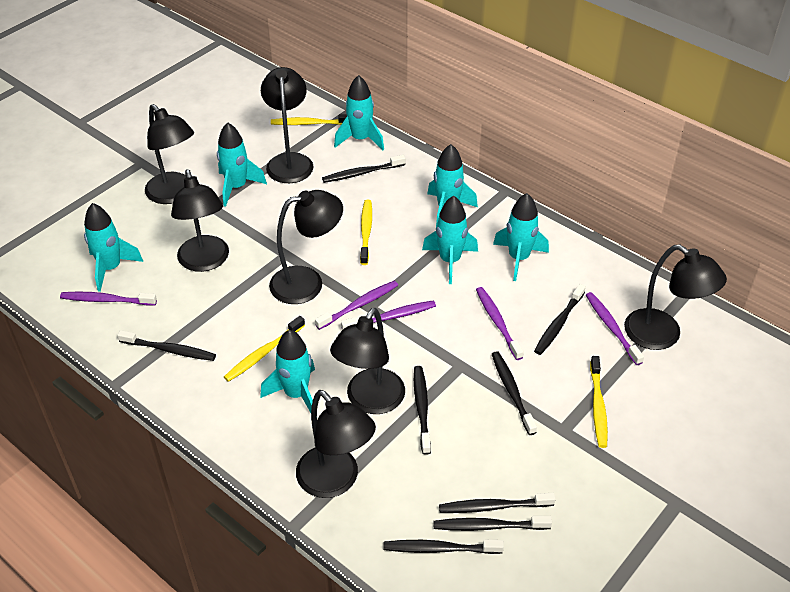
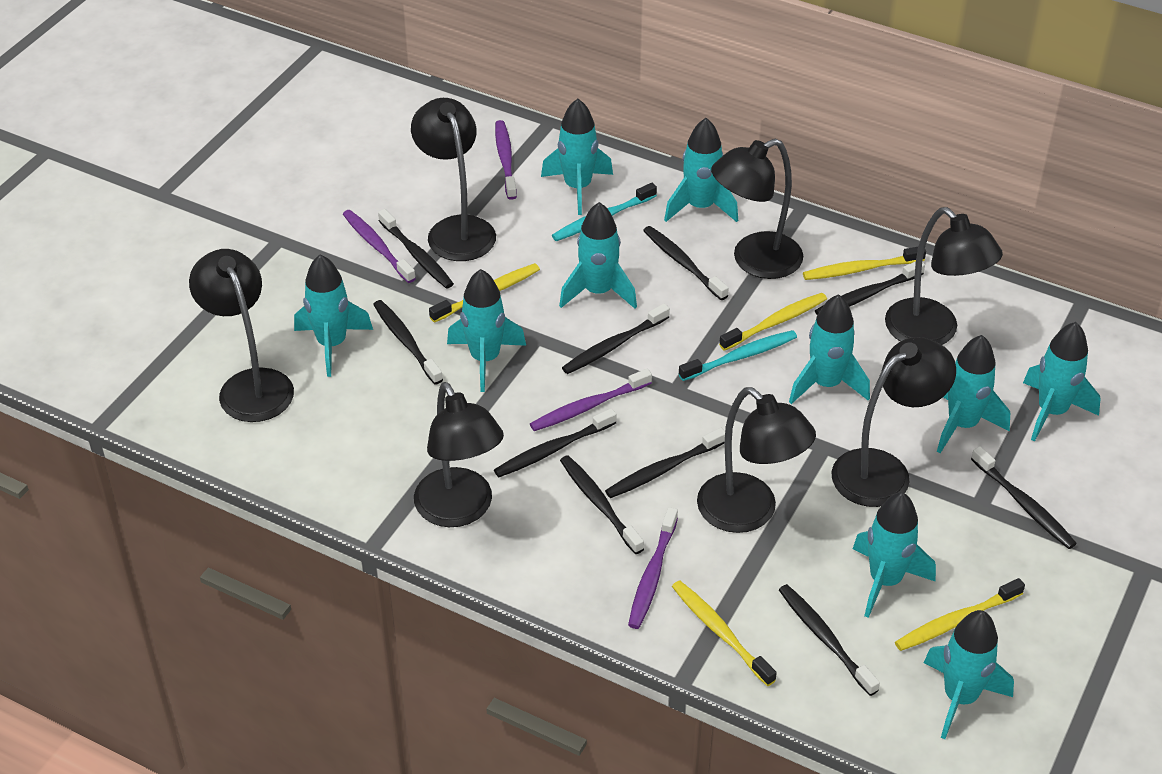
black toothbrush: 8 -> 10
purple toothbrush: 5 -> 4
turquoise rocket: 7 -> 10
turquoise toothbrush: 0 -> 2
yellow toothbrush: 4 -> 5

